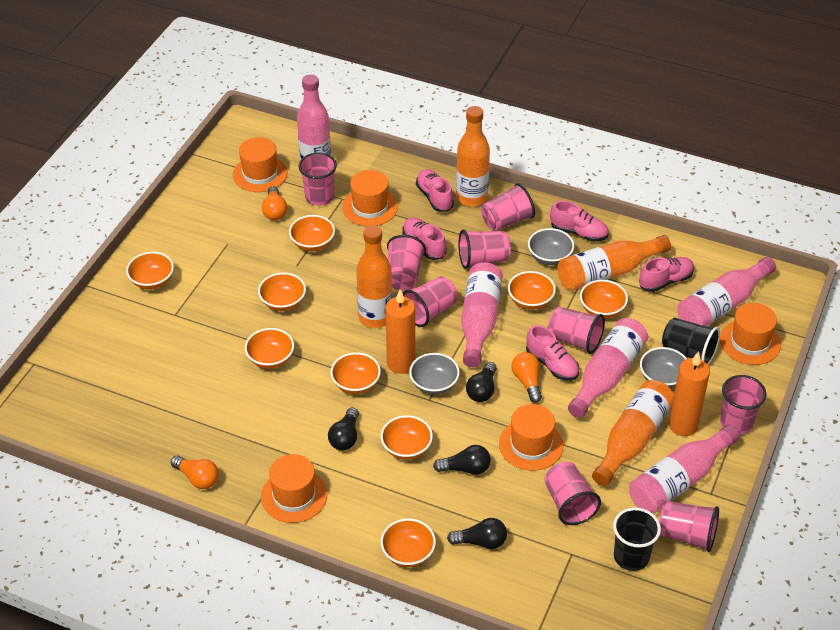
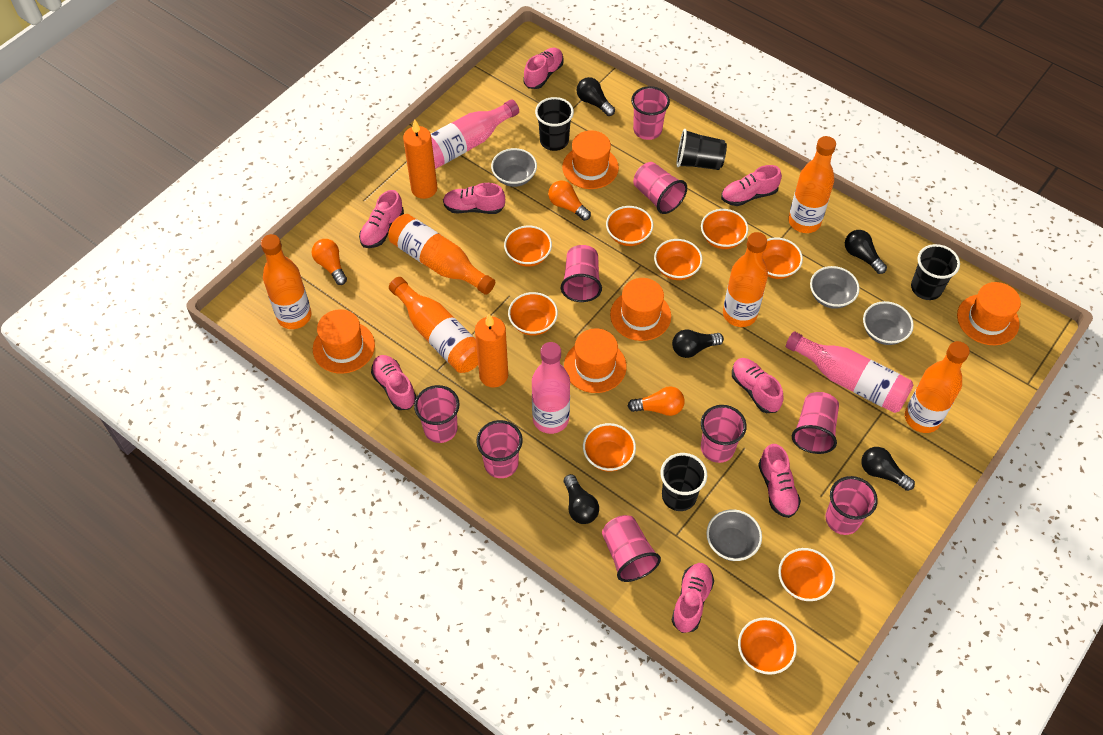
black cup: 2 -> 4
black light bulb: 4 -> 5
grey bowl: 3 -> 4
orange bottle: 4 -> 6
pink bottle: 5 -> 3
pink shoe: 5 -> 8

